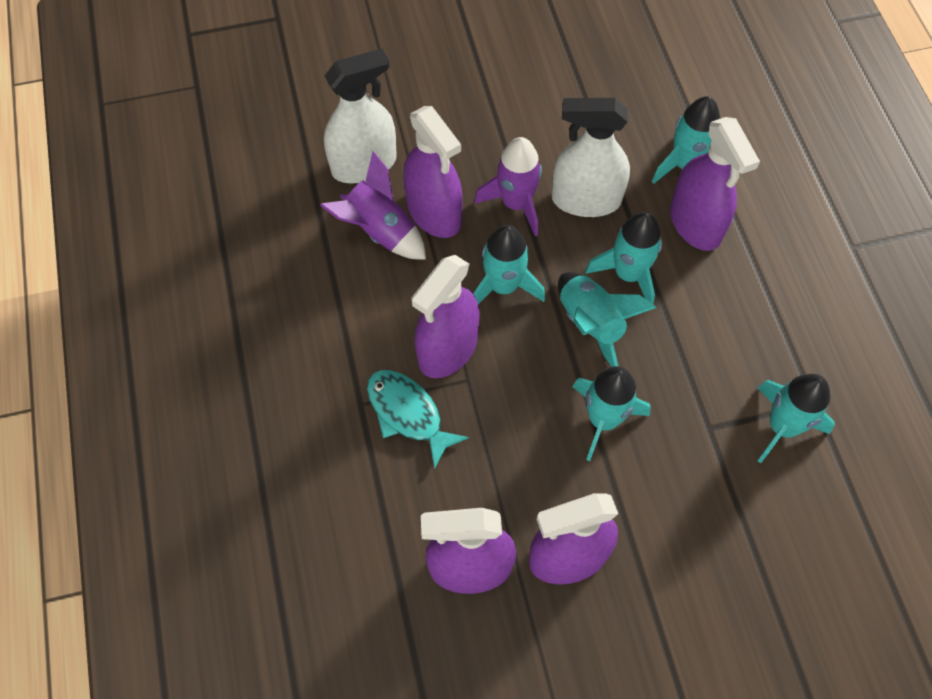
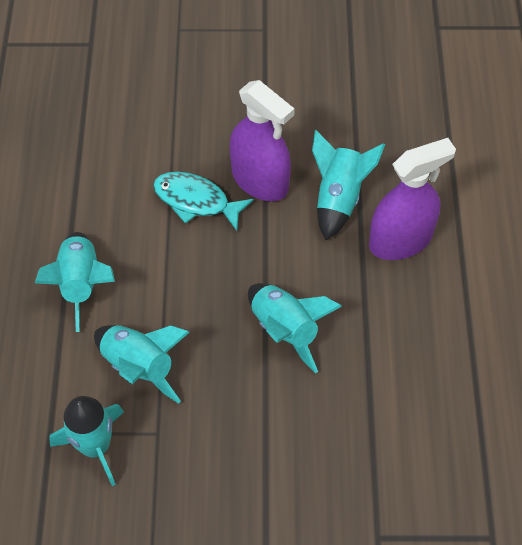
purple rocket: 2 -> 0
purple spray bottle: 5 -> 2
turquoise rocket: 6 -> 5
white spray bottle: 2 -> 0

